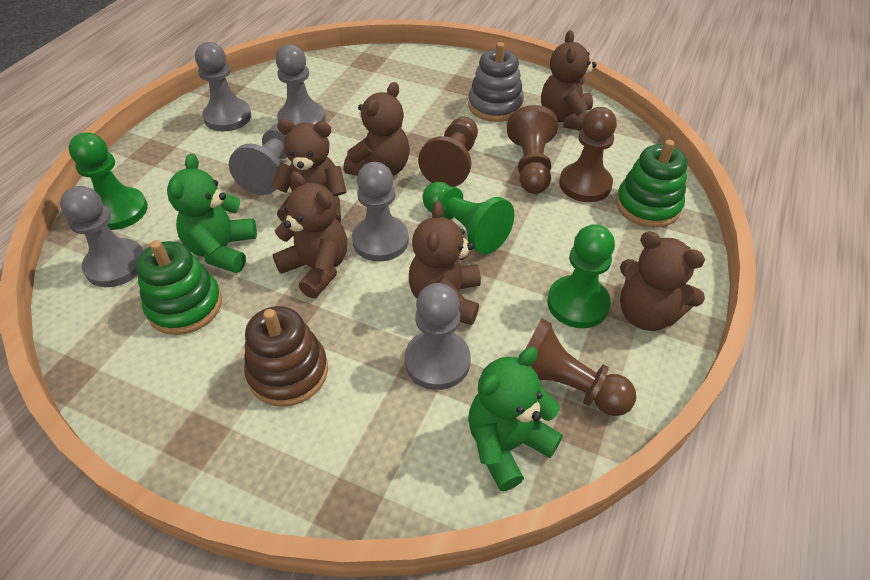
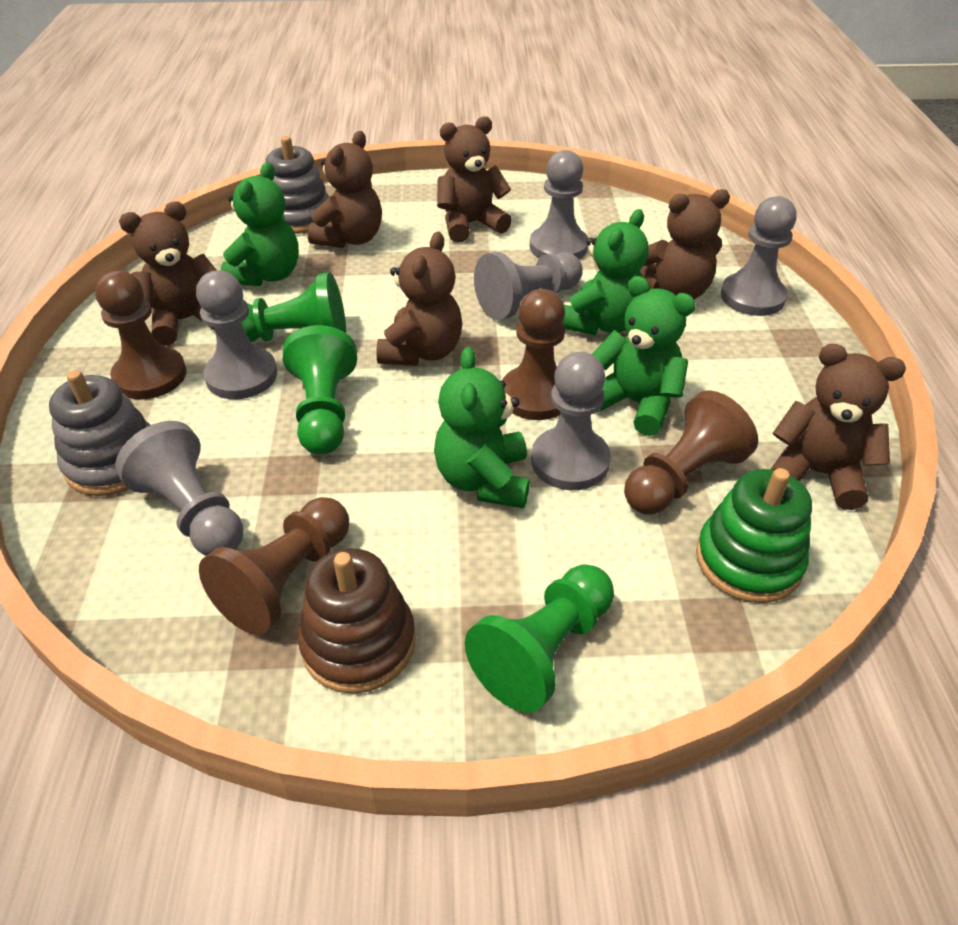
green stacking toy: 2 -> 1
green teddy bear: 2 -> 4
grey stacking toy: 1 -> 2

